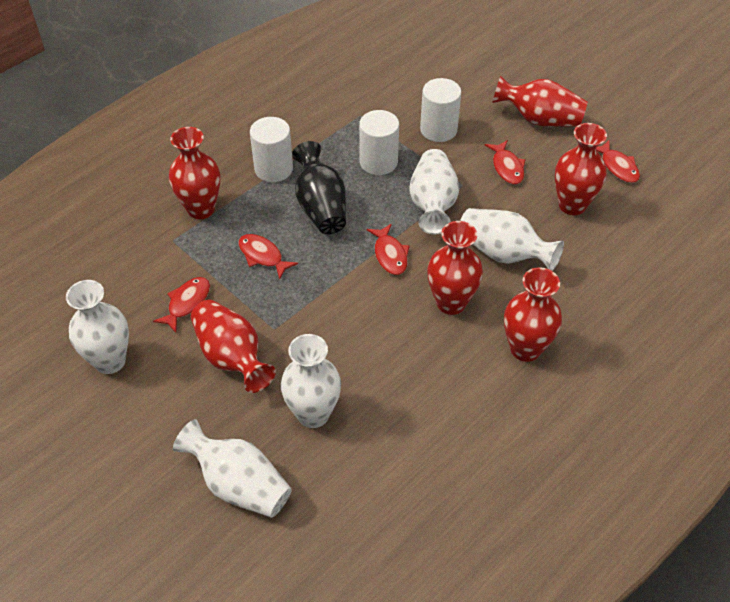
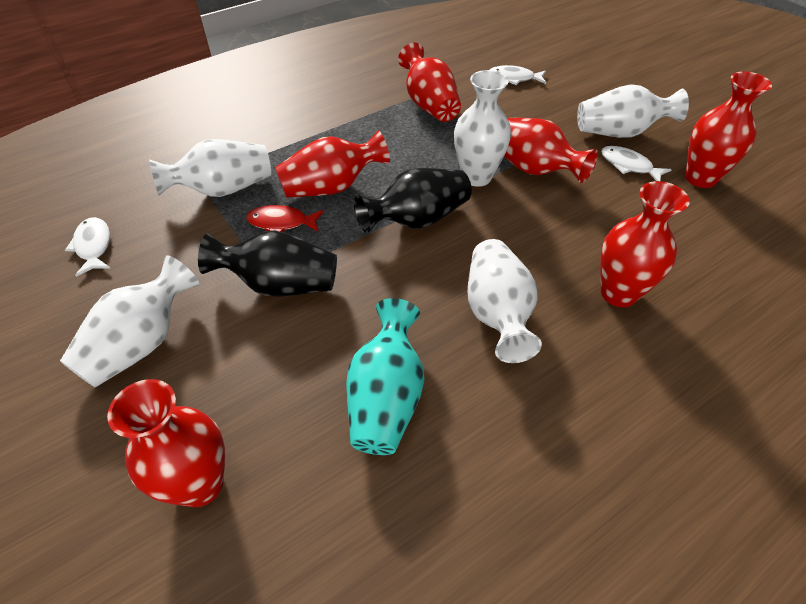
black vase: 1 -> 2
red fish: 5 -> 1
turquoise vase: 0 -> 1
white cylinder: 3 -> 0
white fish: 0 -> 3

